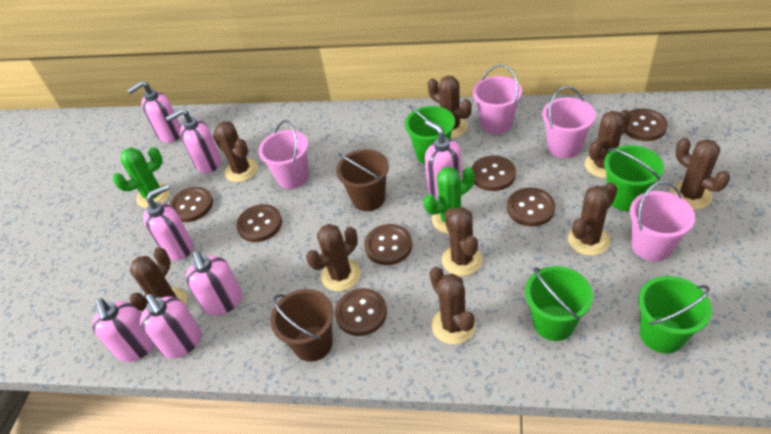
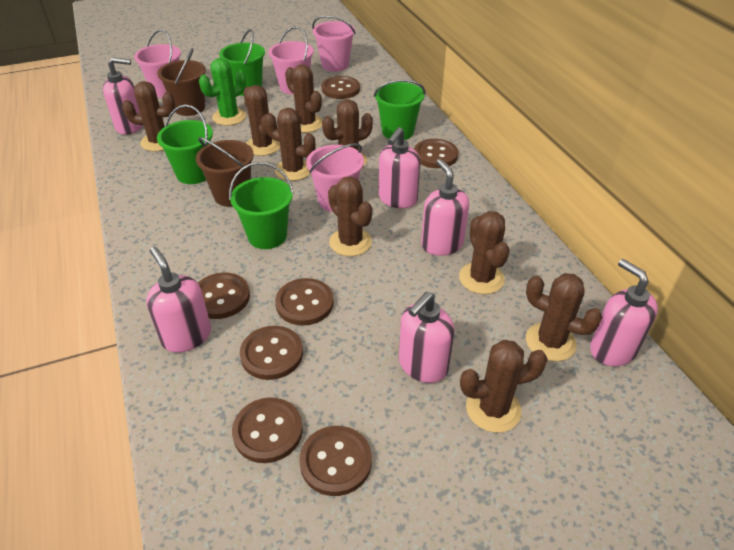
green cactus: 2 -> 1
pink soap dispenser: 7 -> 6

